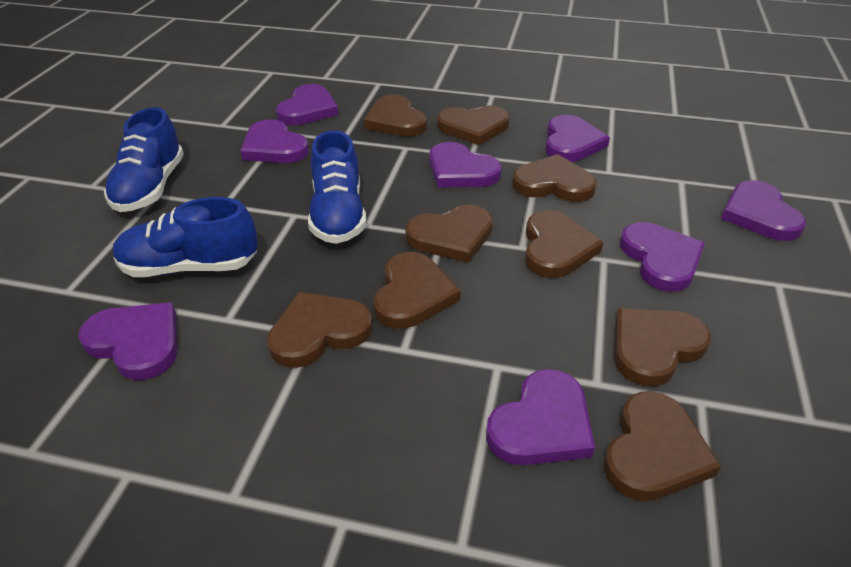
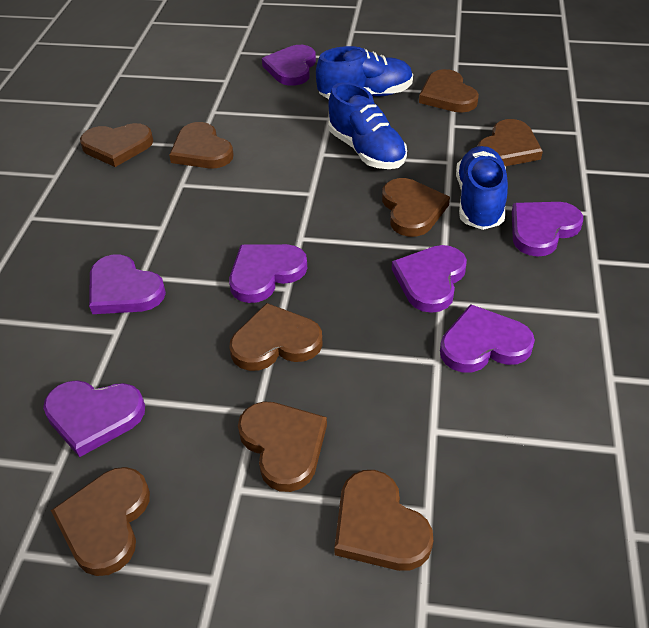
purple heart: 8 -> 7

